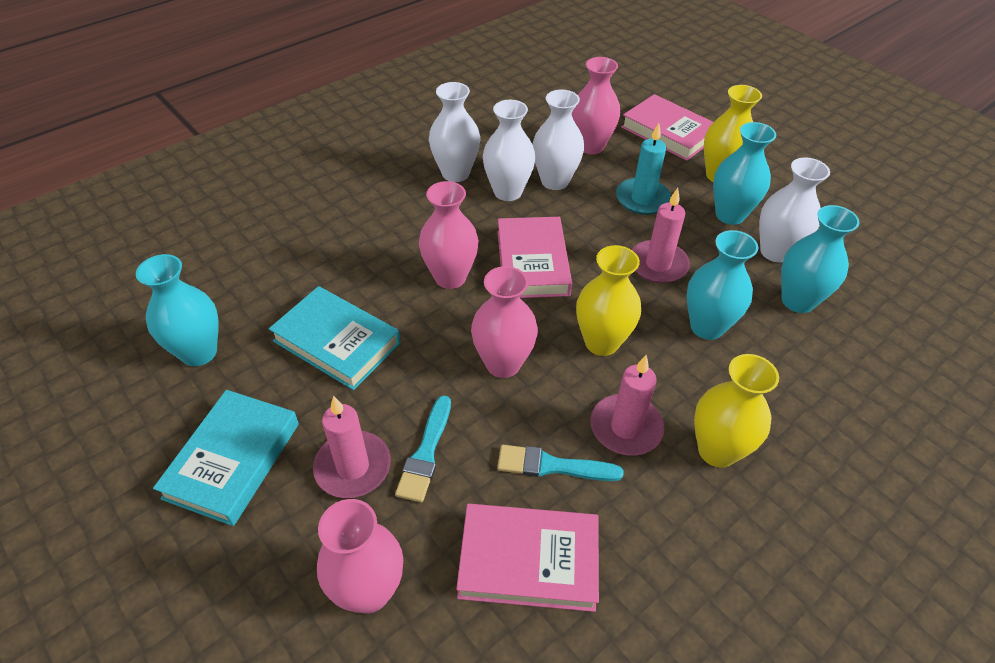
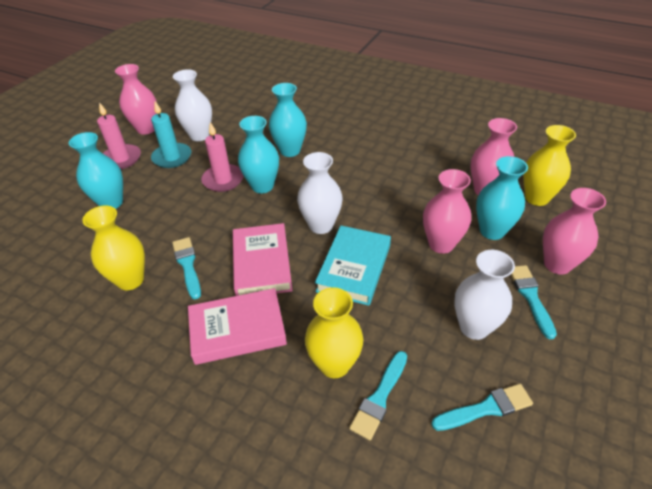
pink book: 3 -> 2
pink candle: 3 -> 2
turquoise book: 2 -> 1
turquoise brush: 2 -> 4
white vase: 4 -> 3

